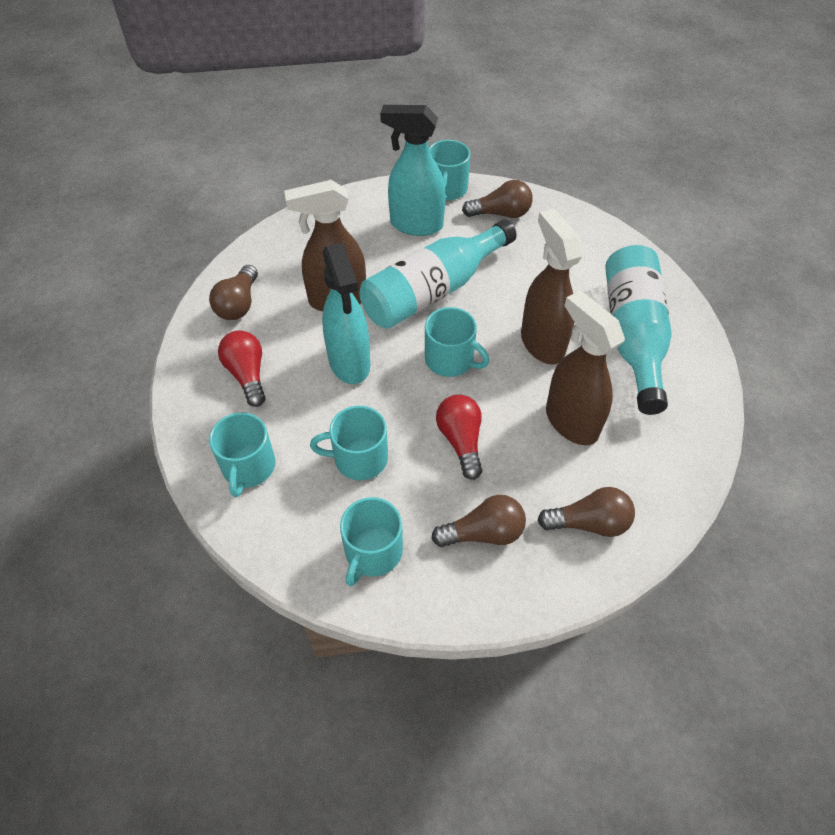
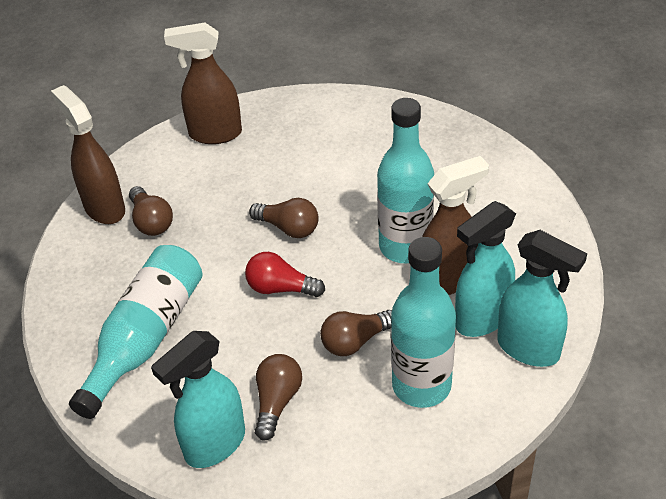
red light bulb: 2 -> 1
turquoise bottle: 2 -> 3
turquoise mug: 5 -> 0
turquoise spray bottle: 2 -> 3

